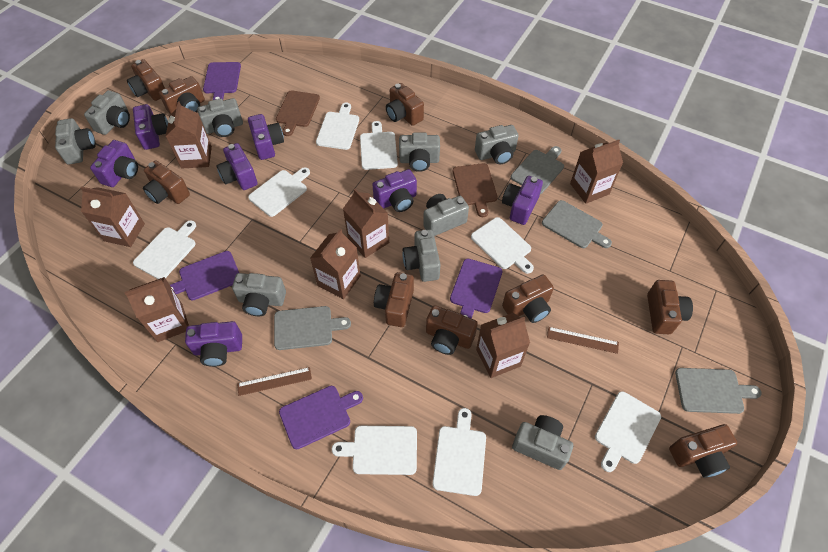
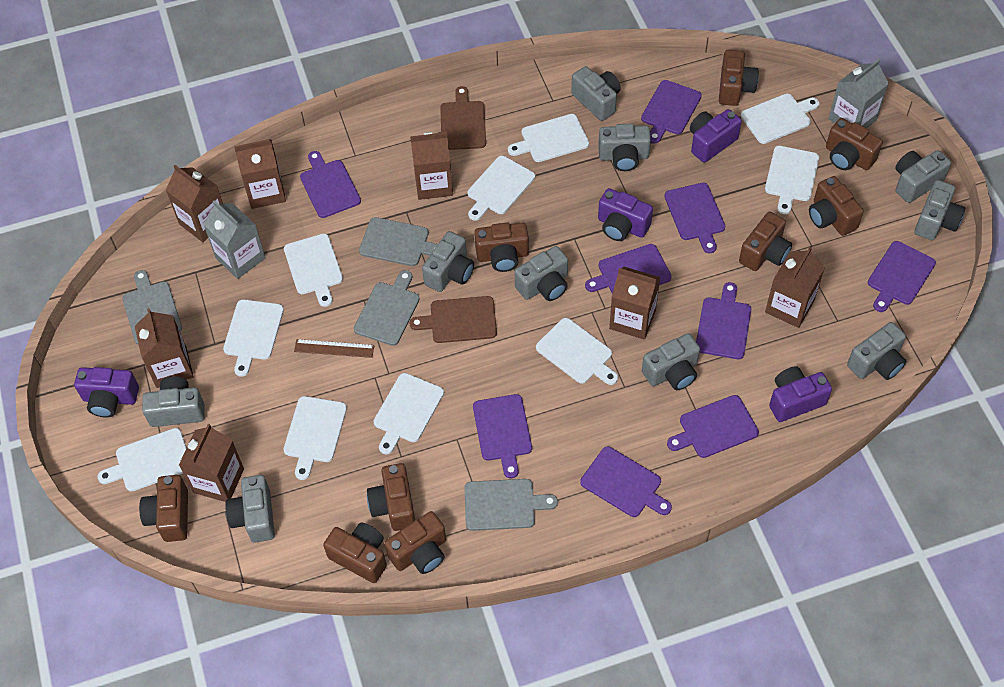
brown ruler: 2 -> 1
grey camera: 9 -> 10
grey carton: 0 -> 2
purple camera: 7 -> 4
purple cutting board: 4 -> 9
white cutting board: 8 -> 10

